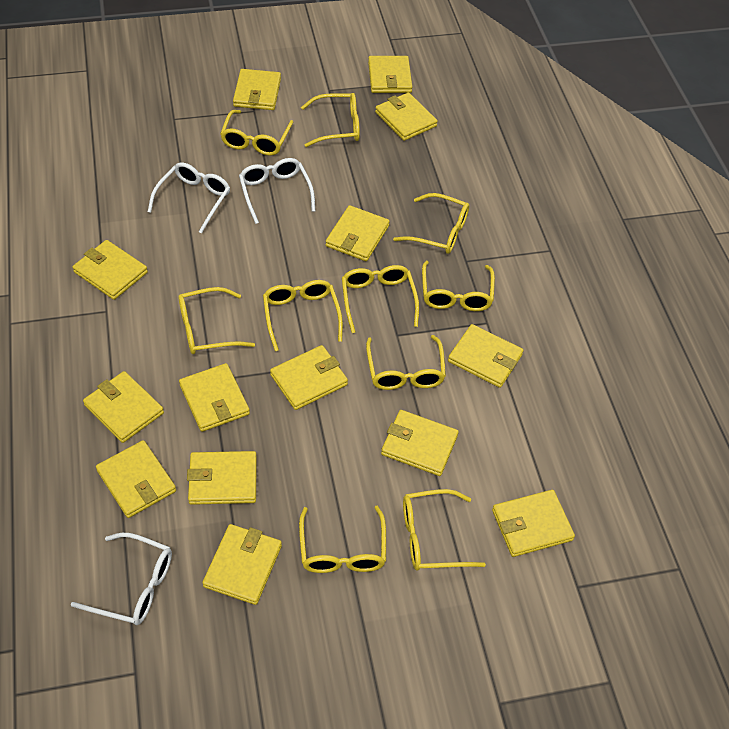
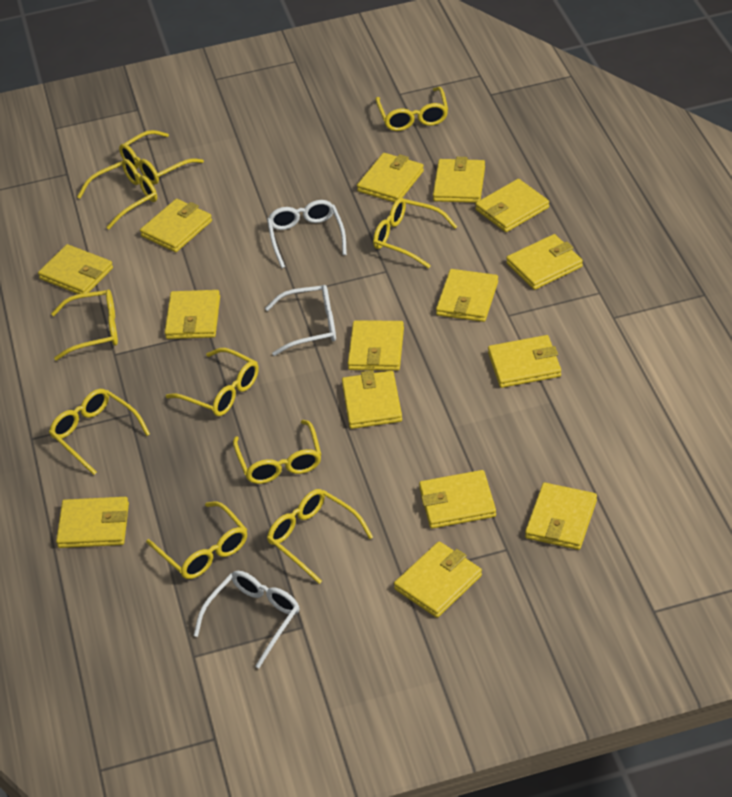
yellow wallet: 14 -> 15

